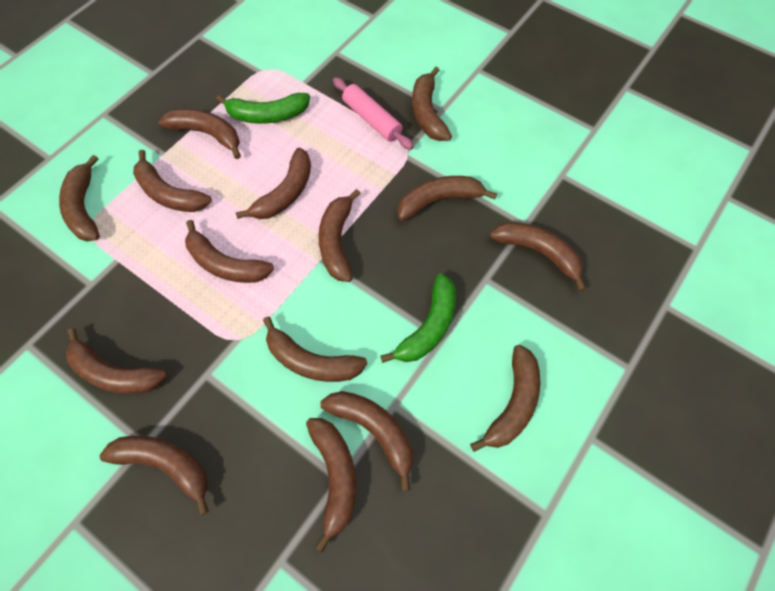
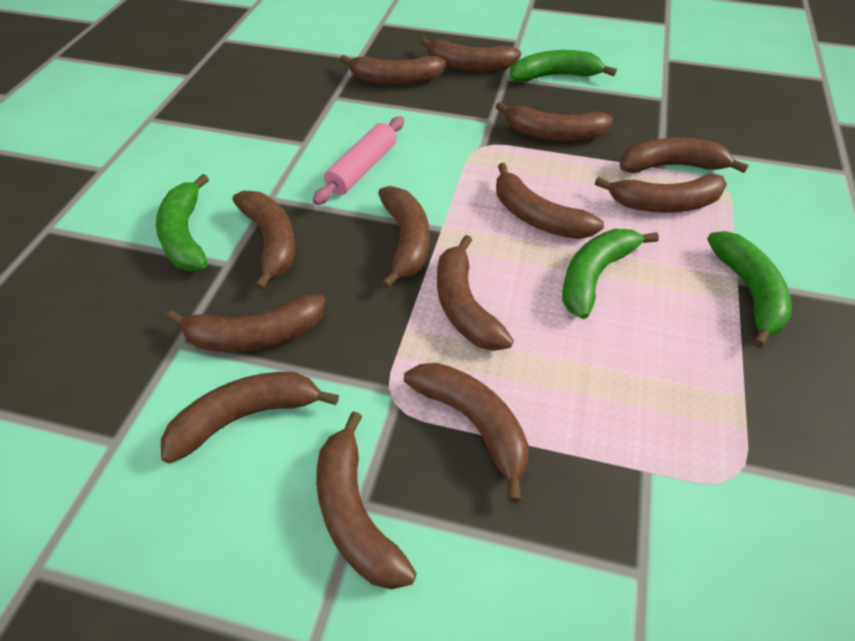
brown banana: 15 -> 13
green banana: 2 -> 4

